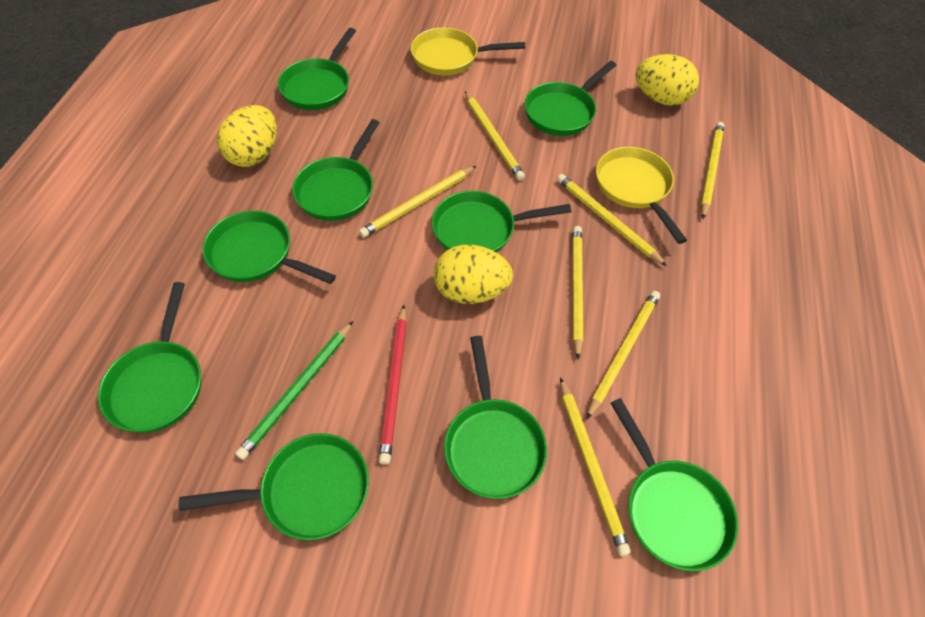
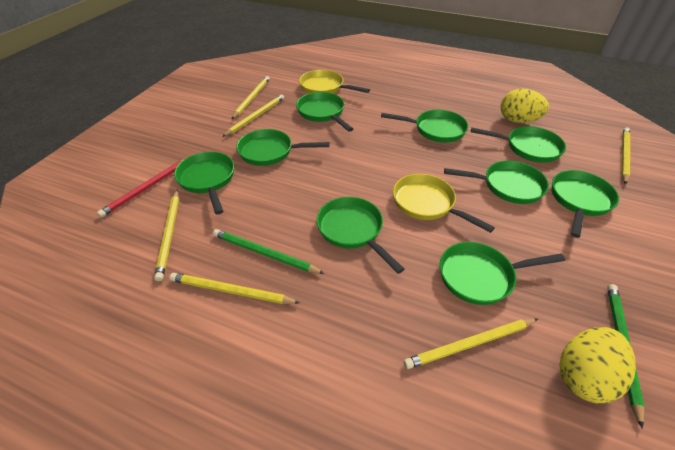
green pencil: 1 -> 2
yellow egg: 3 -> 2
yellow pencil: 7 -> 6

